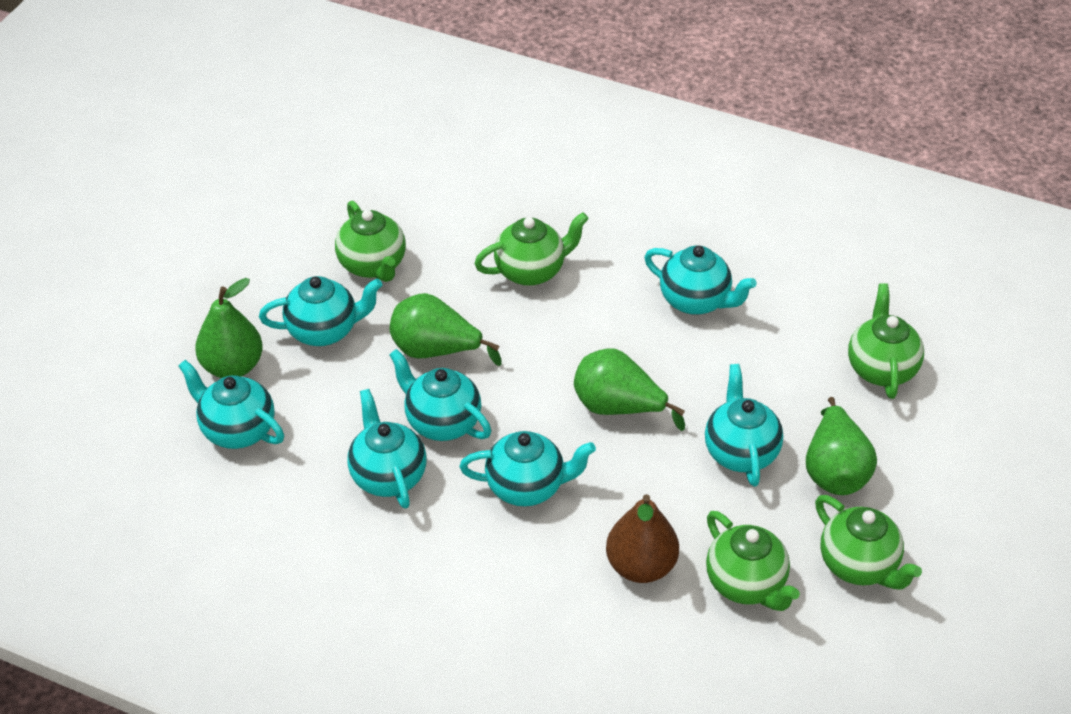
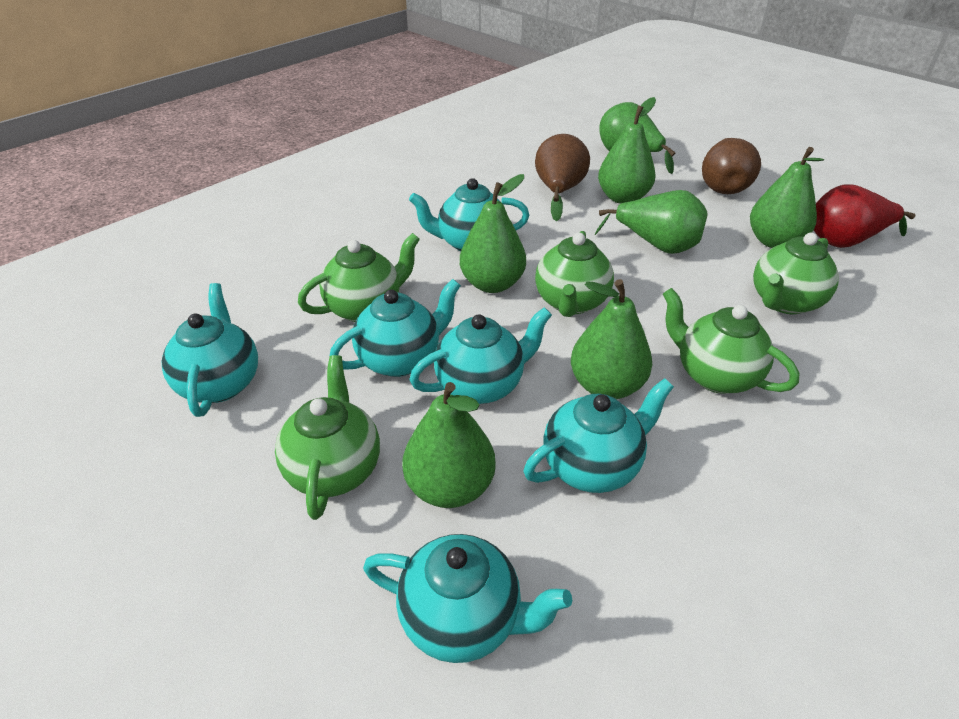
brown pear: 1 -> 2
green pear: 4 -> 7
red pear: 0 -> 1
turquoise teapot: 7 -> 6

